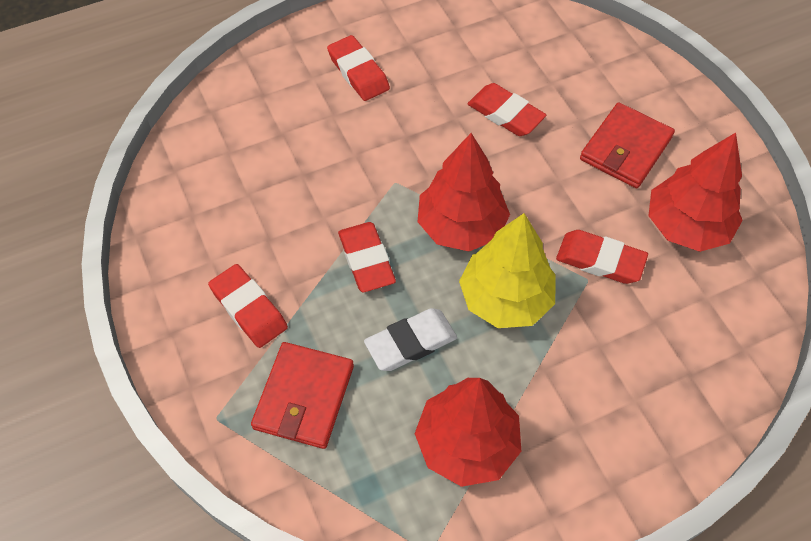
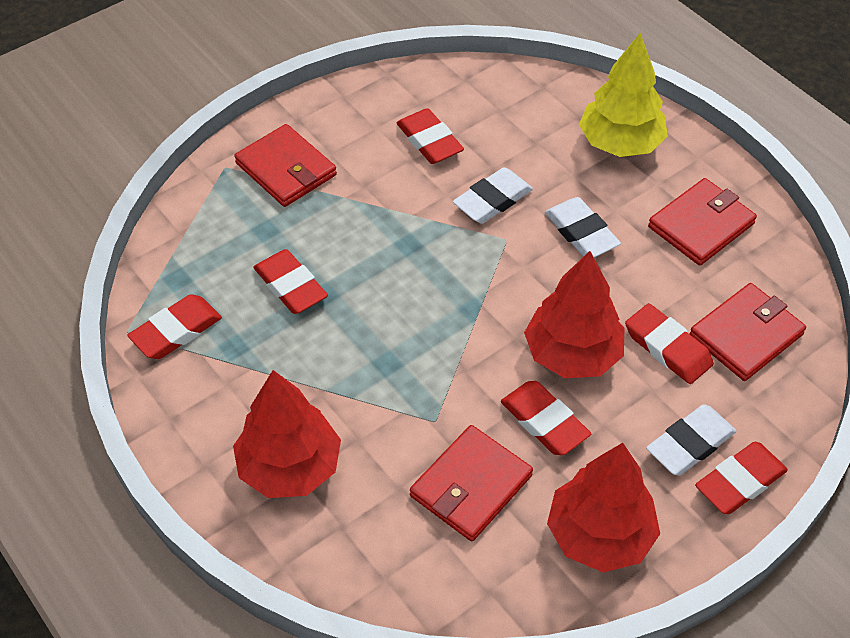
red eraser: 5 -> 6
red wallet: 2 -> 4
white eraser: 1 -> 3

